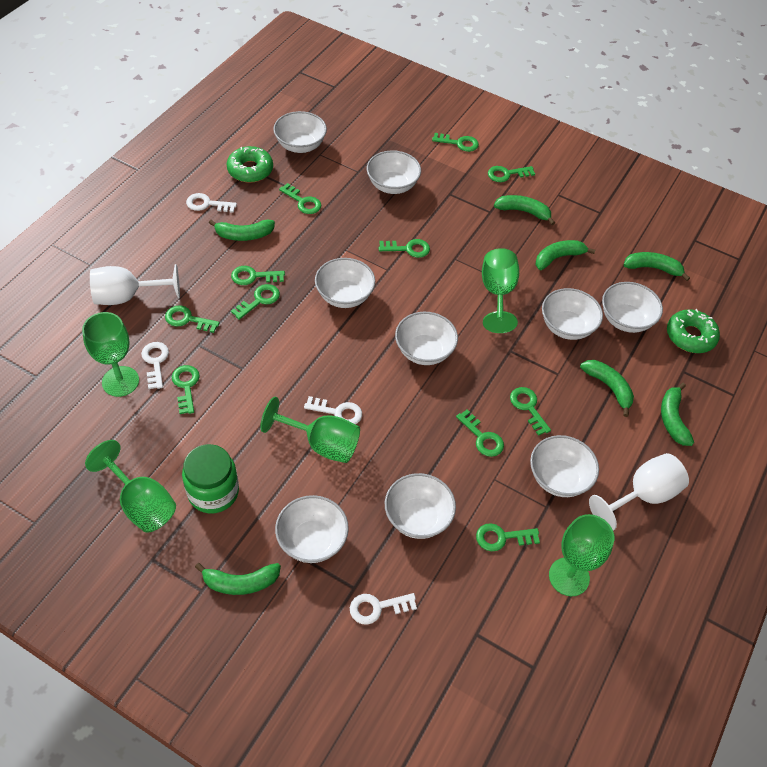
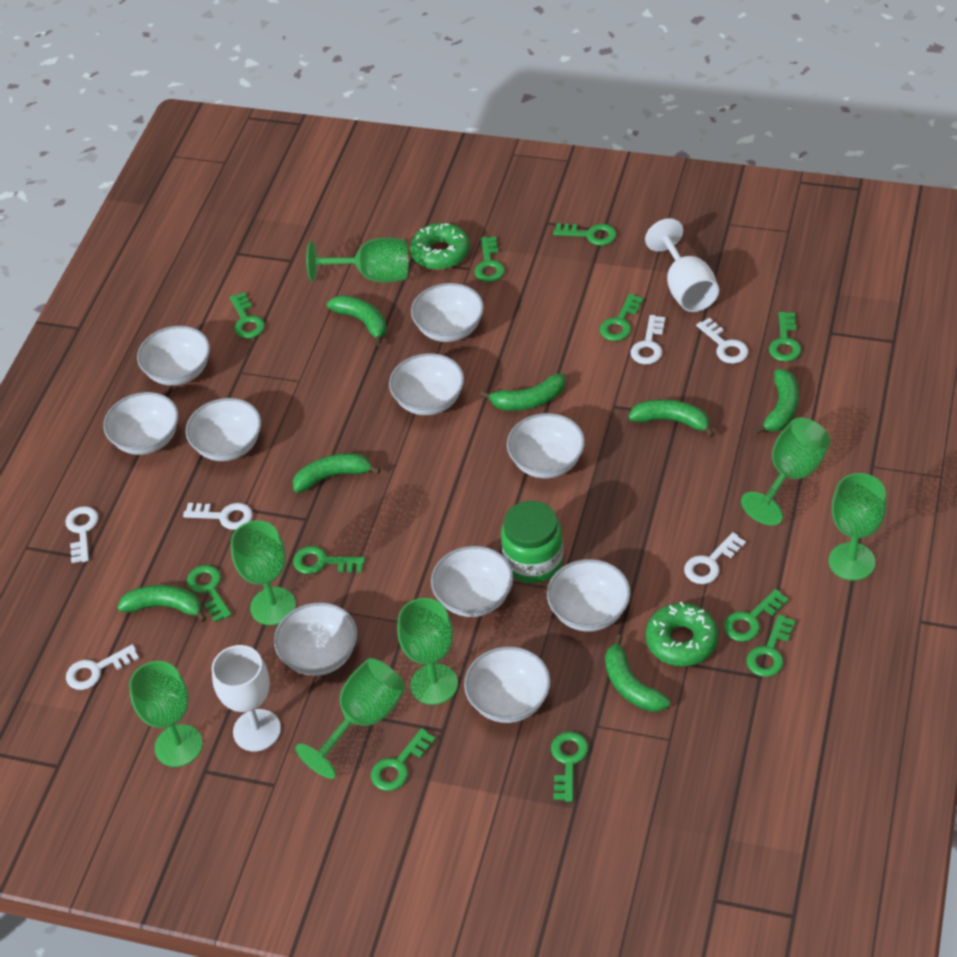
green goblet: 5 -> 7
white bowl: 9 -> 10
white key: 4 -> 6

